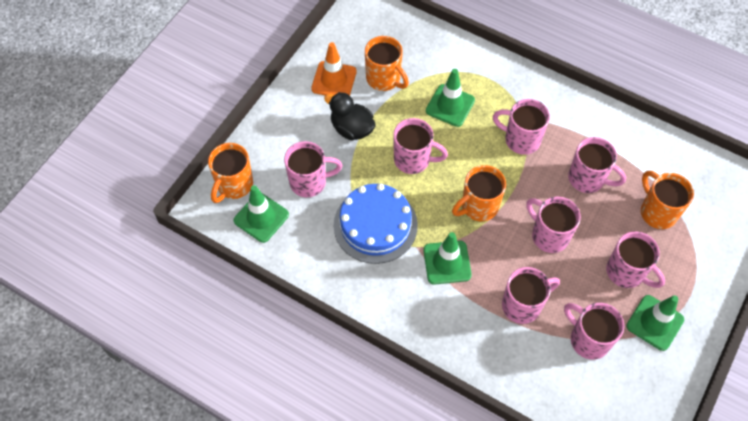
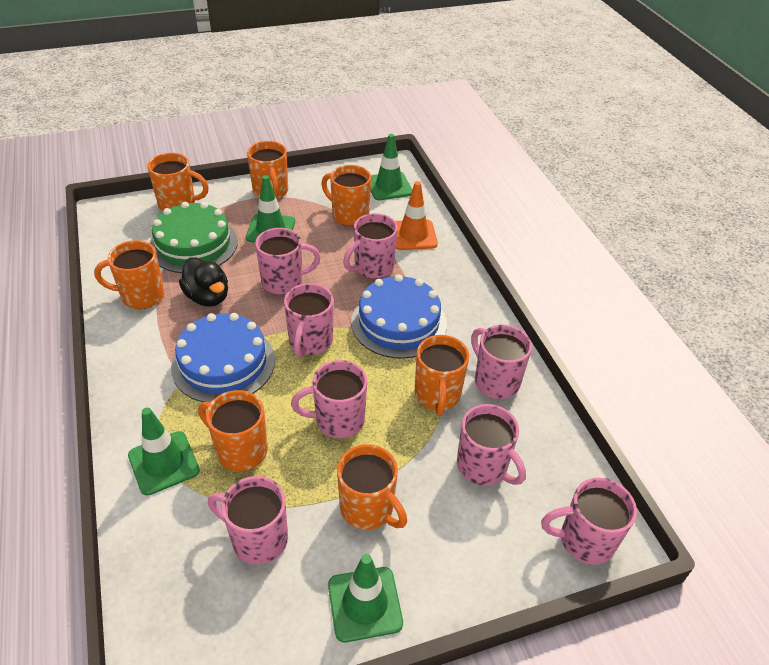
blue cake: 1 -> 2
green cake: 0 -> 1
orange mug: 4 -> 7

